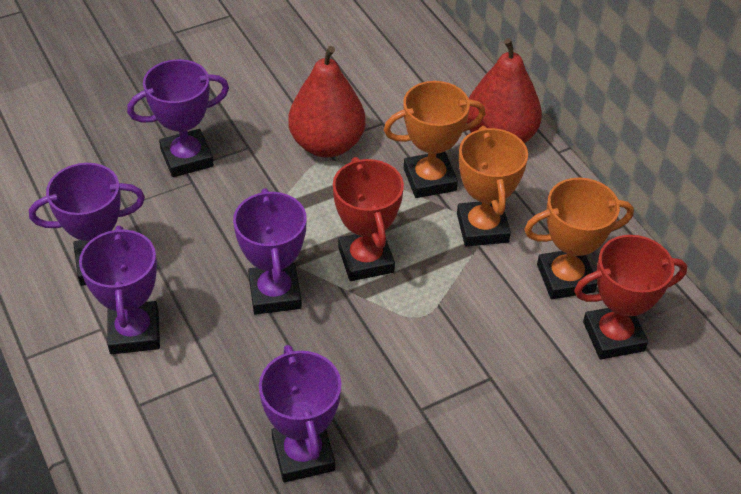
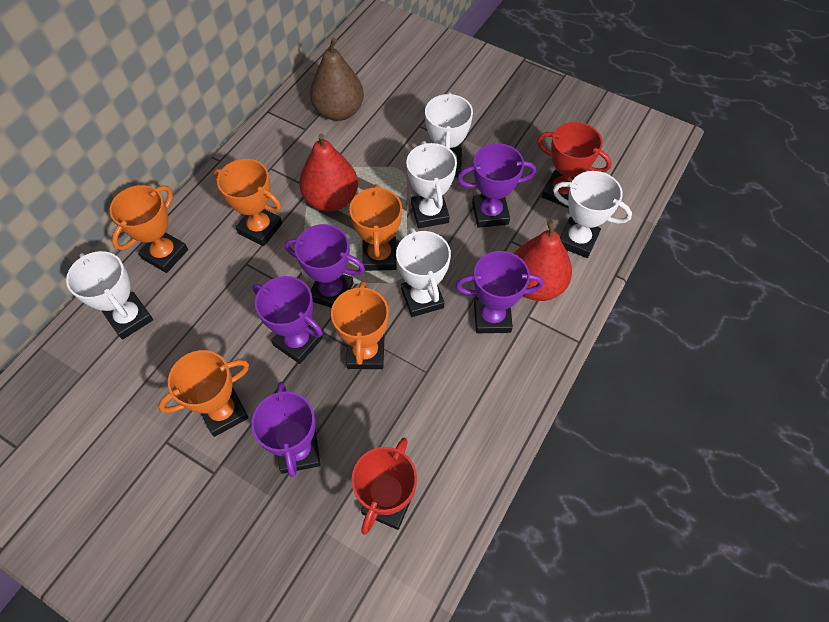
brown pear: 0 -> 1
orange trophy: 3 -> 5
white trophy: 0 -> 5

